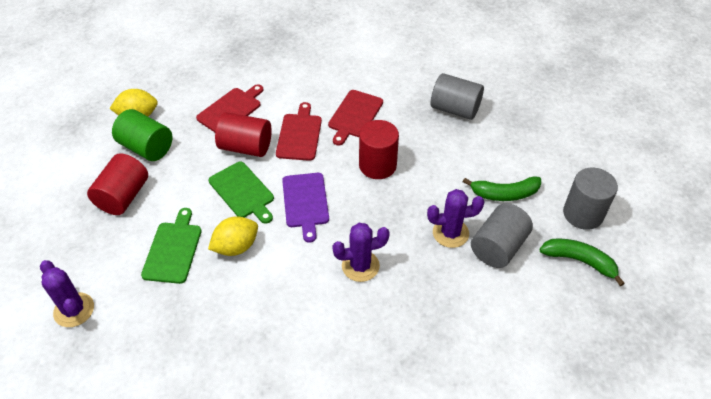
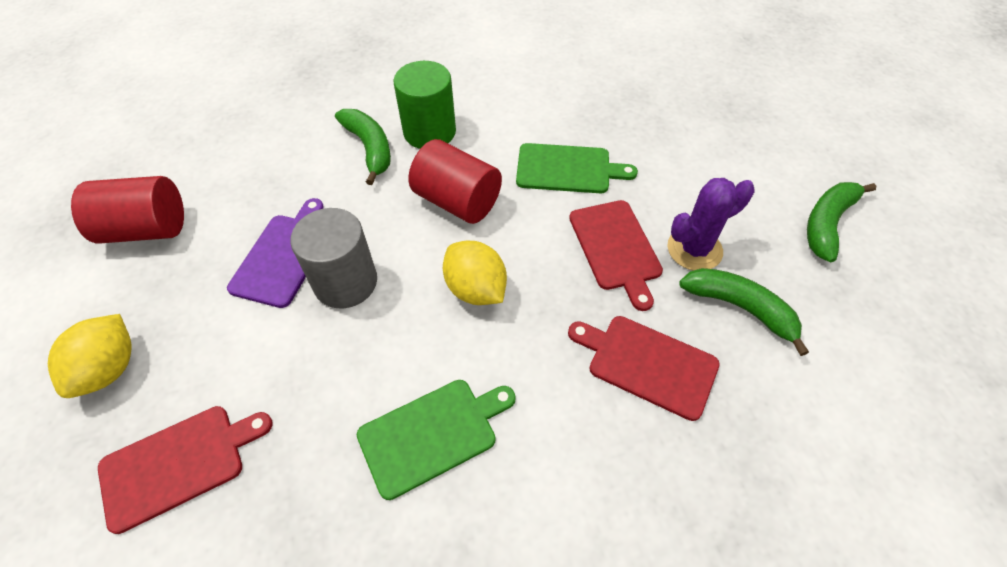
green banana: 2 -> 3
grey cylinder: 3 -> 1
purple cactus: 3 -> 1
red cylinder: 3 -> 2

